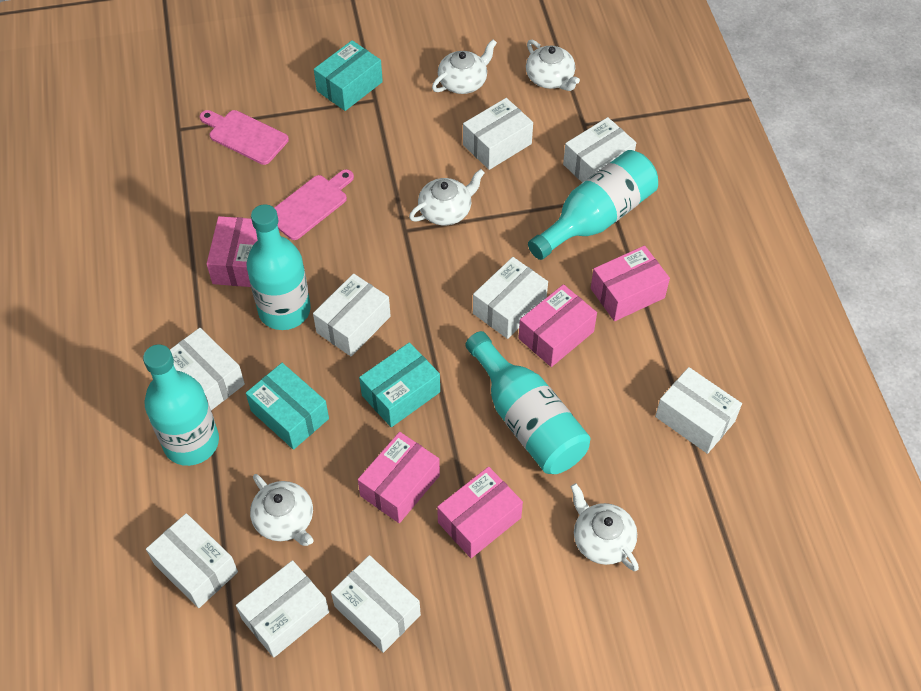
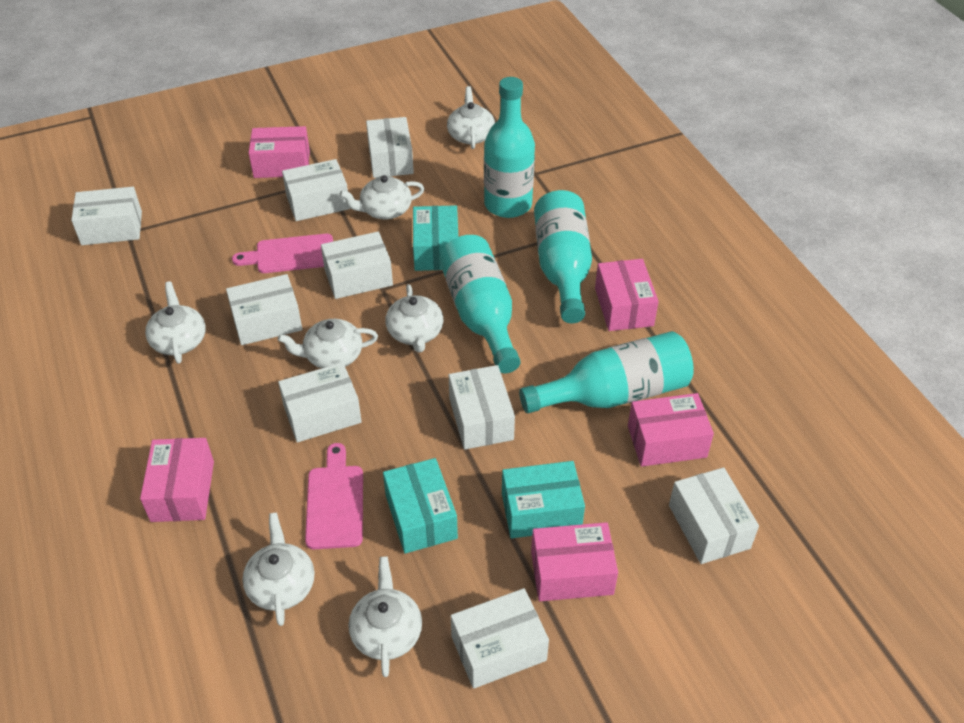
white teapot: 5 -> 7

